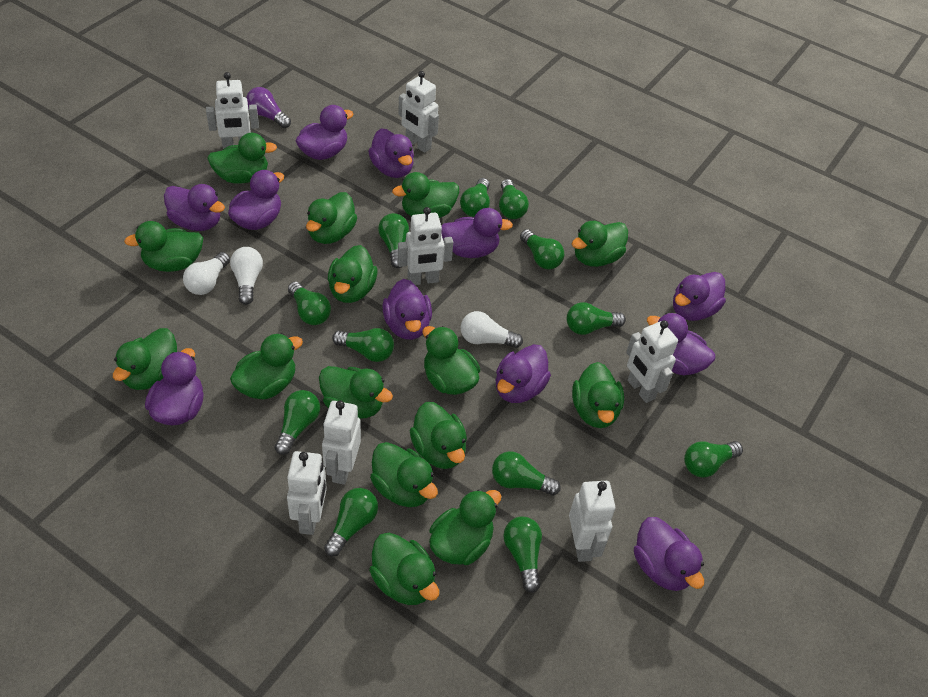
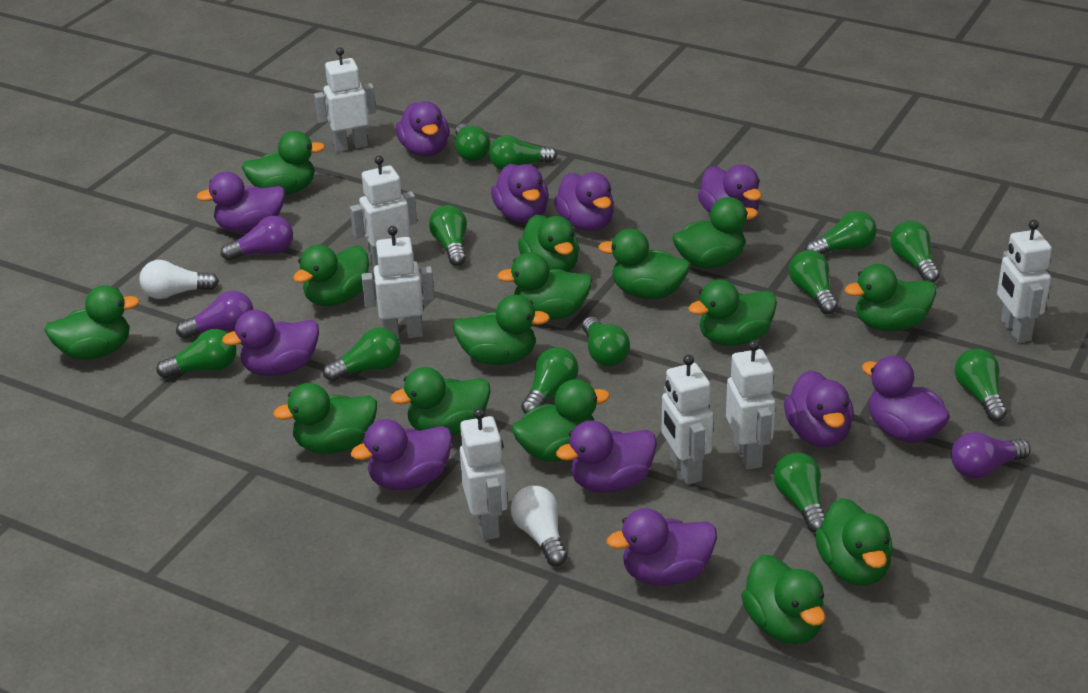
purple light bulb: 1 -> 3
white light bulb: 3 -> 2

